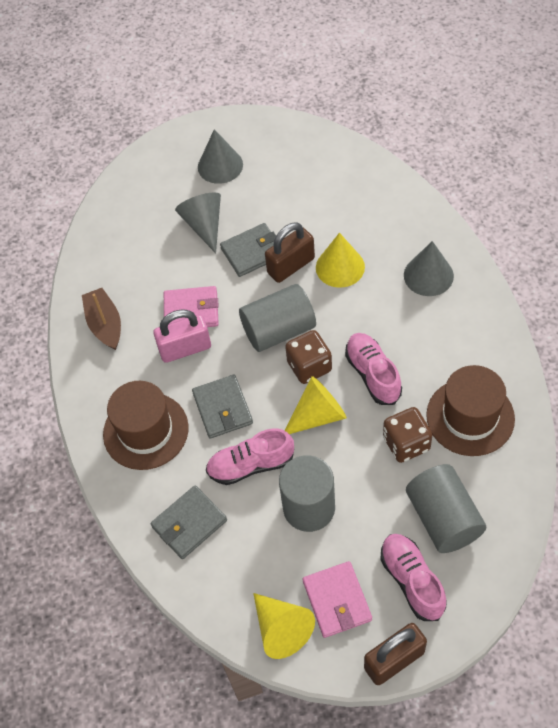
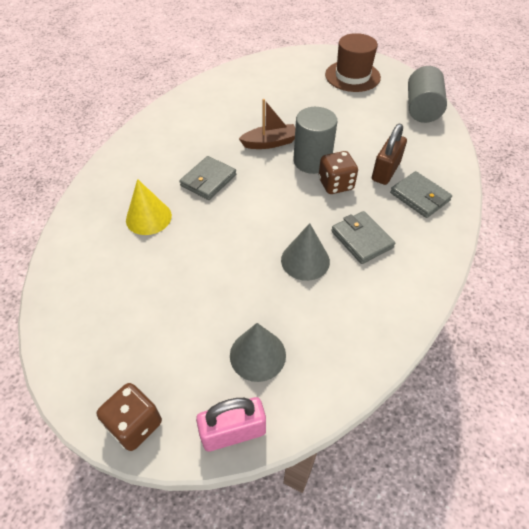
brown hat: 2 -> 1
brown padlock: 2 -> 1
grey cone: 3 -> 2
grey cylinder: 3 -> 2
pink shoe: 3 -> 0
pink wallet: 2 -> 0
yellow cone: 3 -> 1

